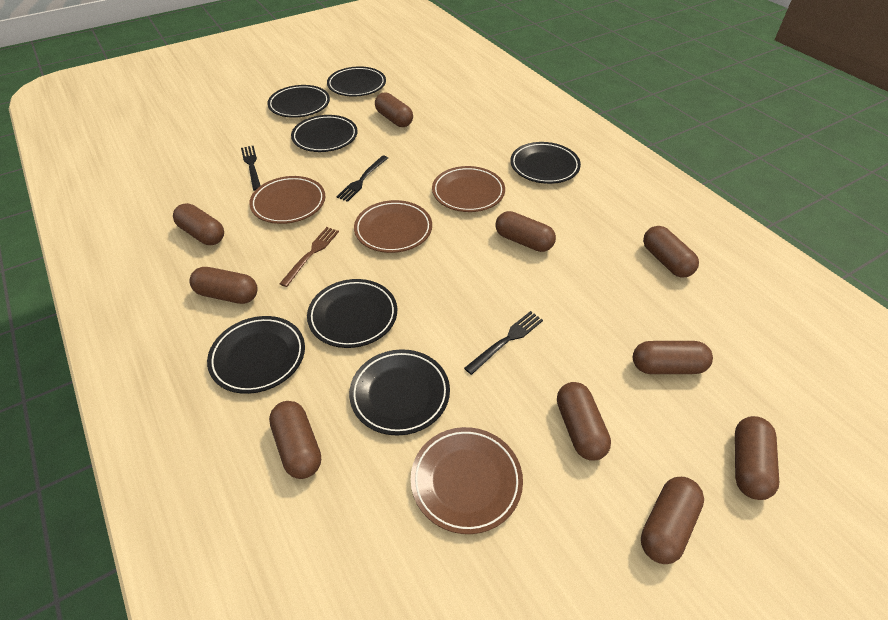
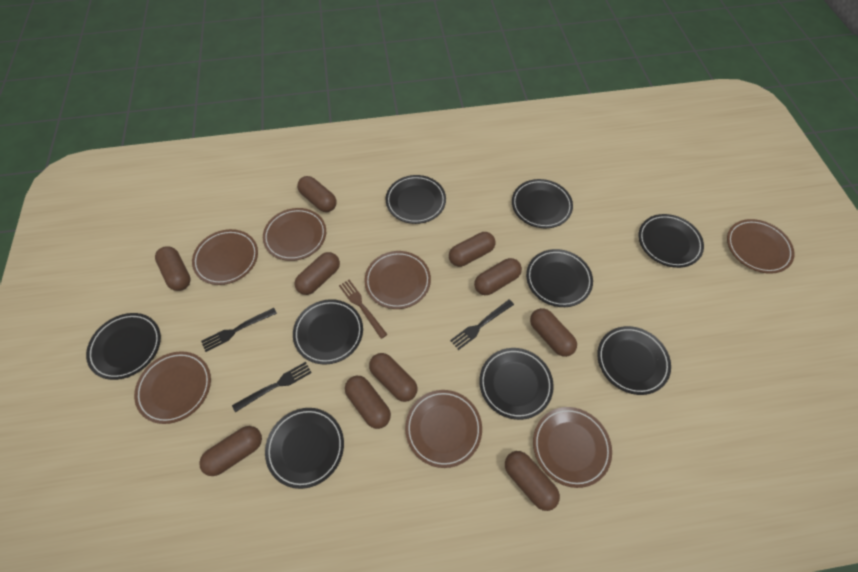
black plate: 7 -> 9
brown plate: 4 -> 7

